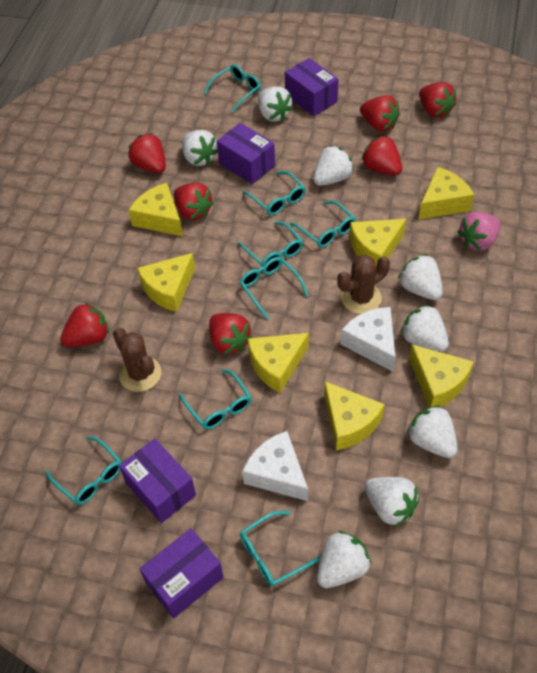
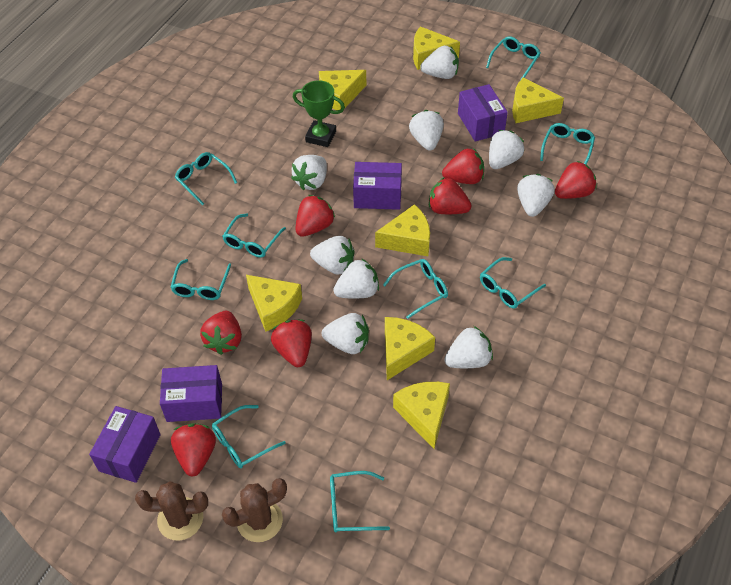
green trophy: 0 -> 1
pink strawberry: 1 -> 0
turquoise glasses: 8 -> 9
white cheese: 2 -> 0
white strawberry: 8 -> 9

